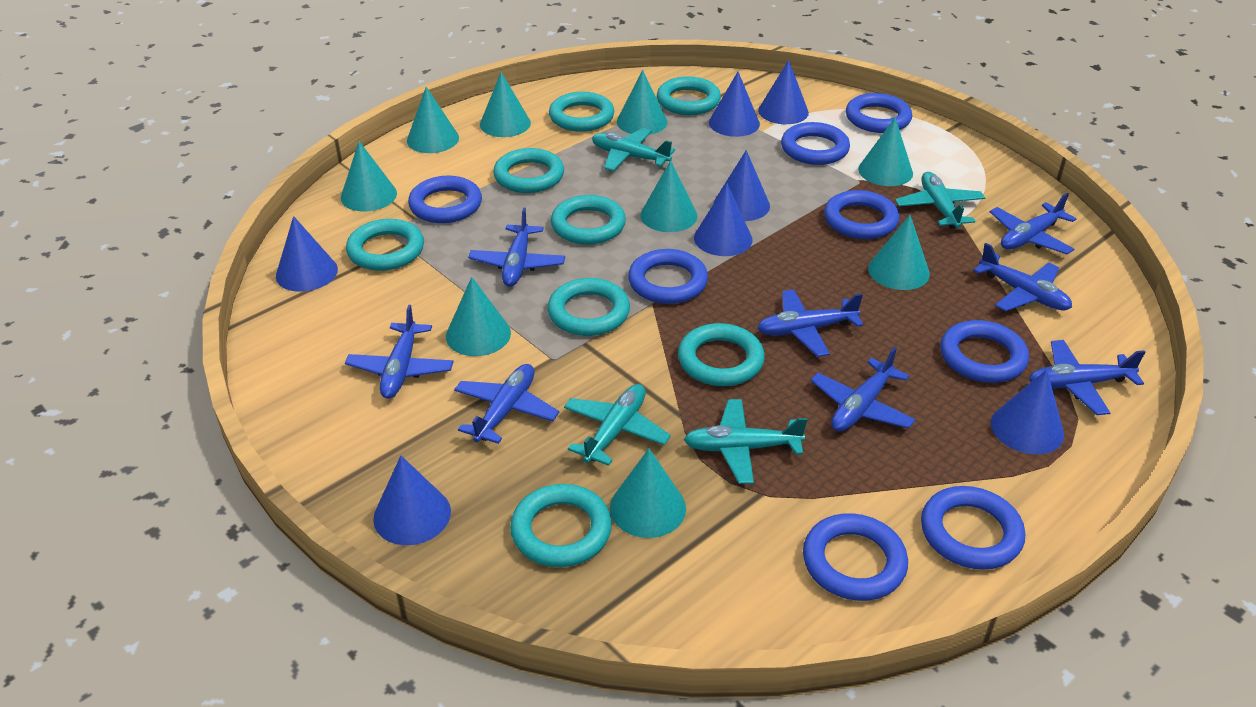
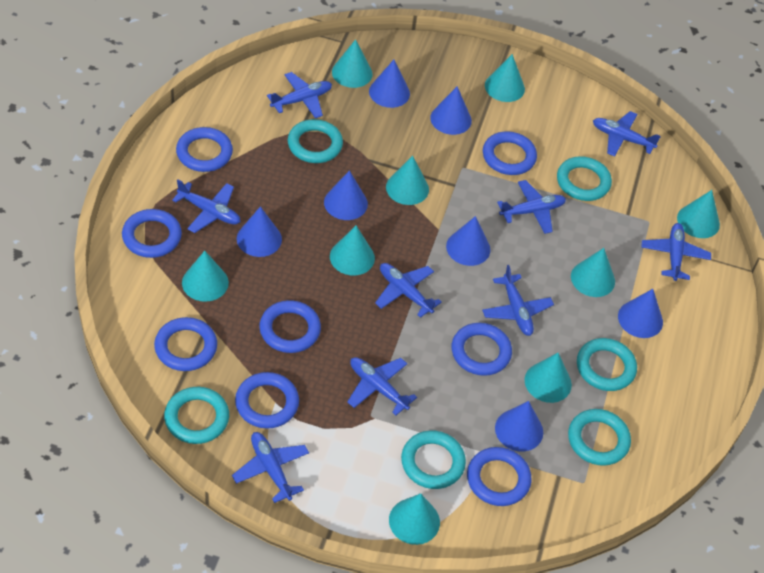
blue plane: 8 -> 9
turquoise plane: 4 -> 0
turquoise ring: 8 -> 6

